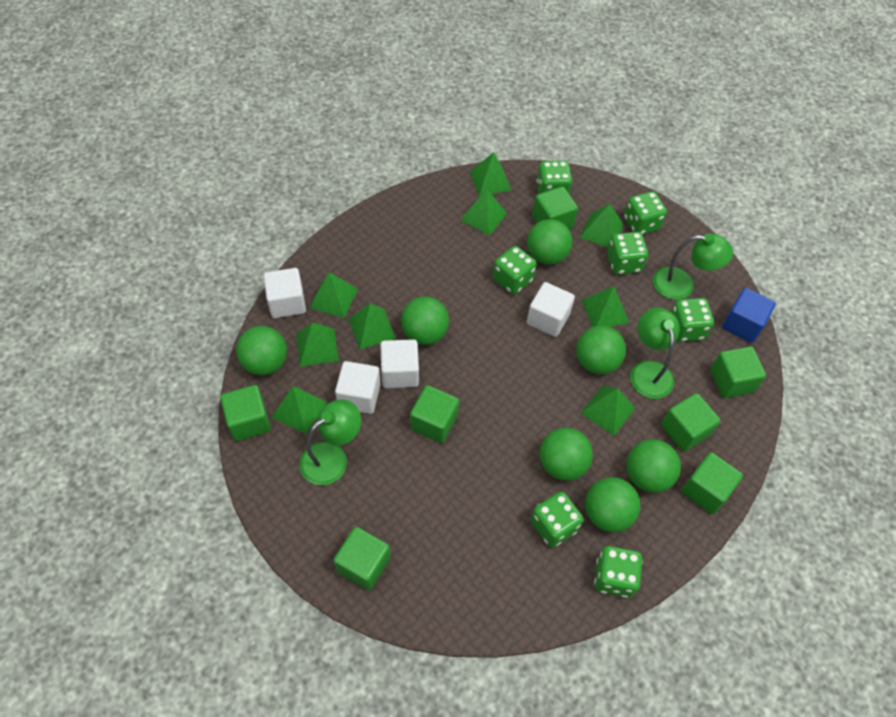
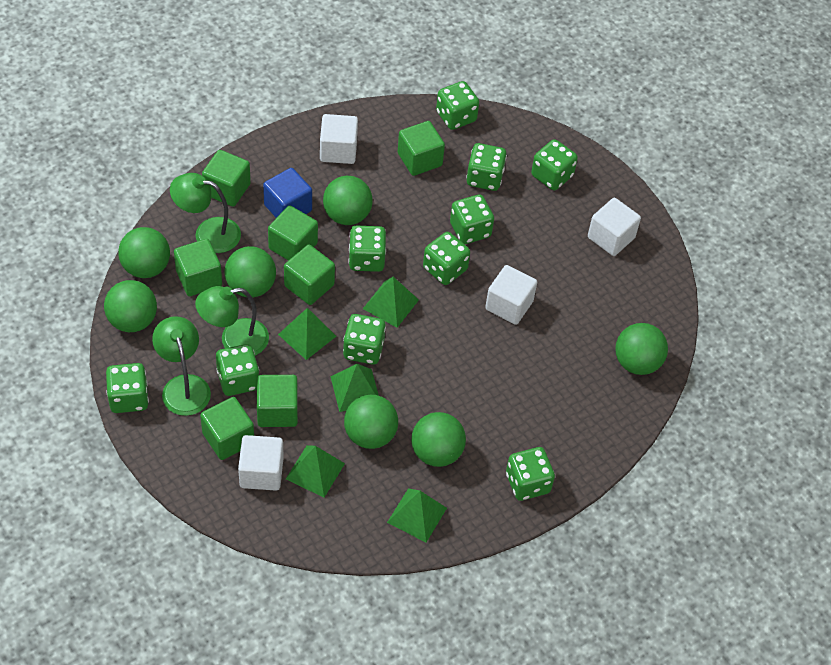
green dice: 7 -> 10
green pyramid: 9 -> 5

